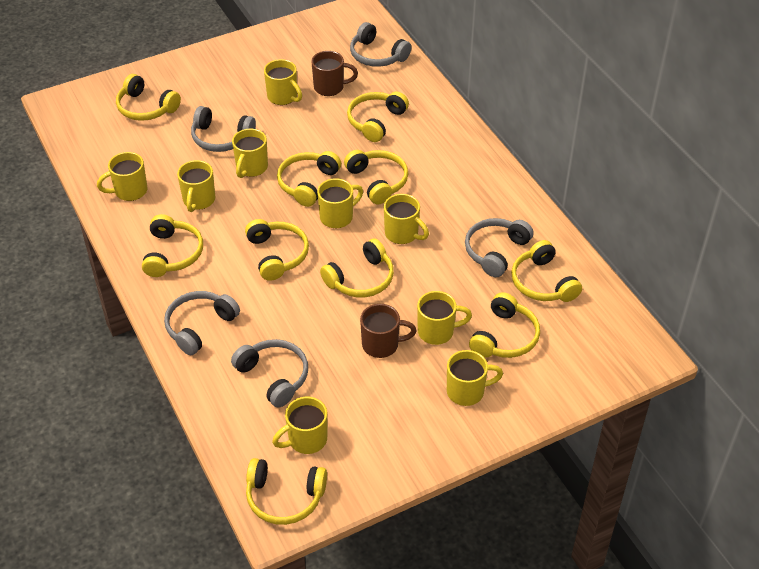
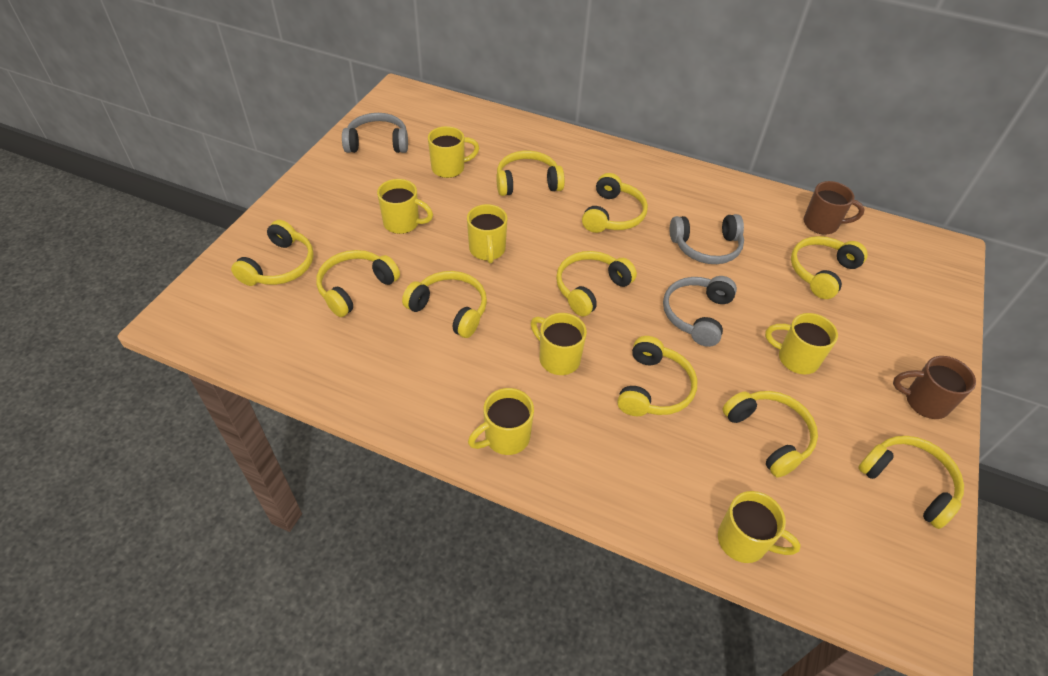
grey headphones: 5 -> 3
yellow mug: 9 -> 7

